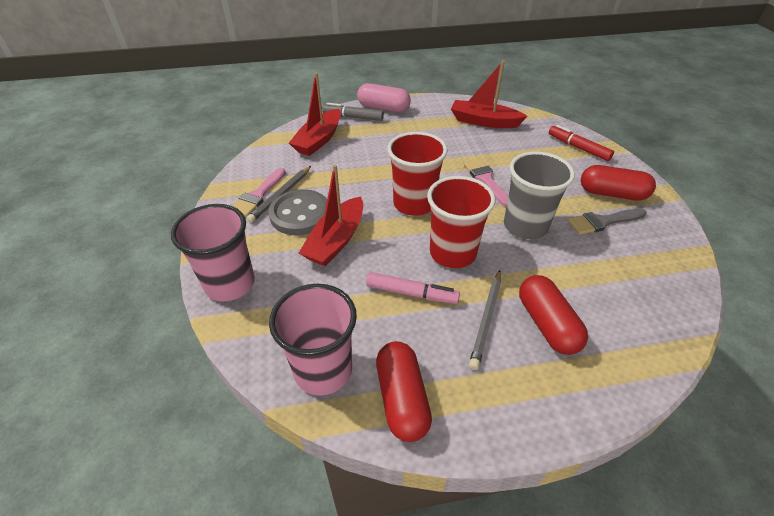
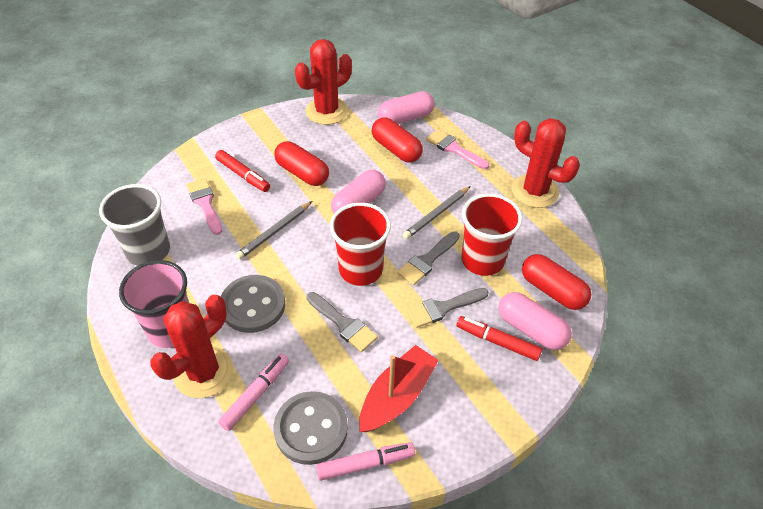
grey brush: 1 -> 3
grey button: 1 -> 2
grey marker: 1 -> 0
pink capsule: 1 -> 3
pink cup: 2 -> 1
pink marker: 1 -> 2
red boat: 3 -> 1
red cactus: 0 -> 3
red marker: 1 -> 2

